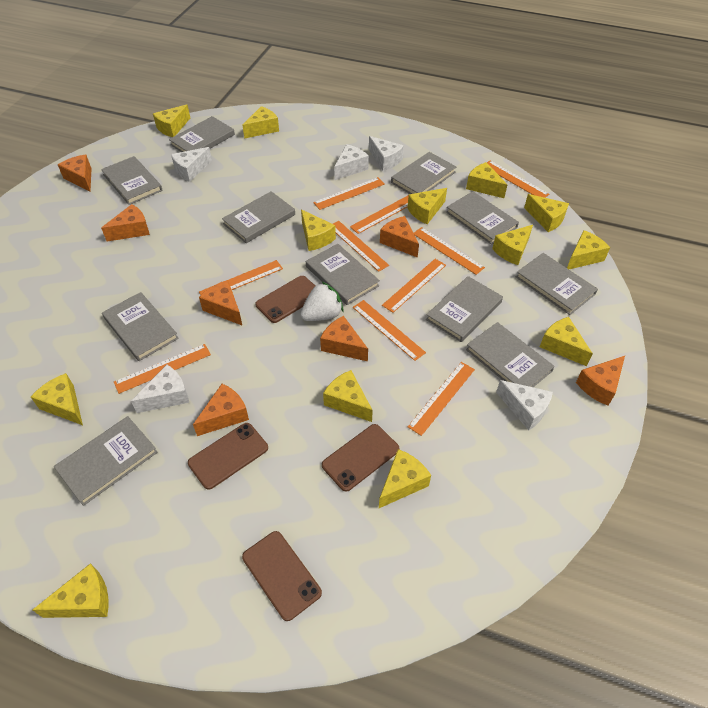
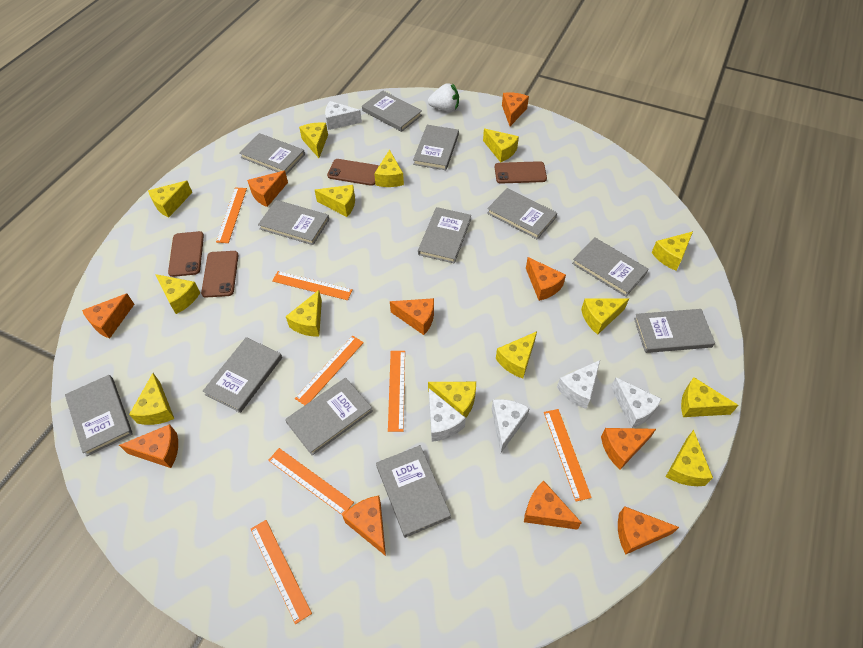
grey book: 11 -> 12
orange cheese: 7 -> 10
orange ruler: 10 -> 7
yellow cheese: 13 -> 14

